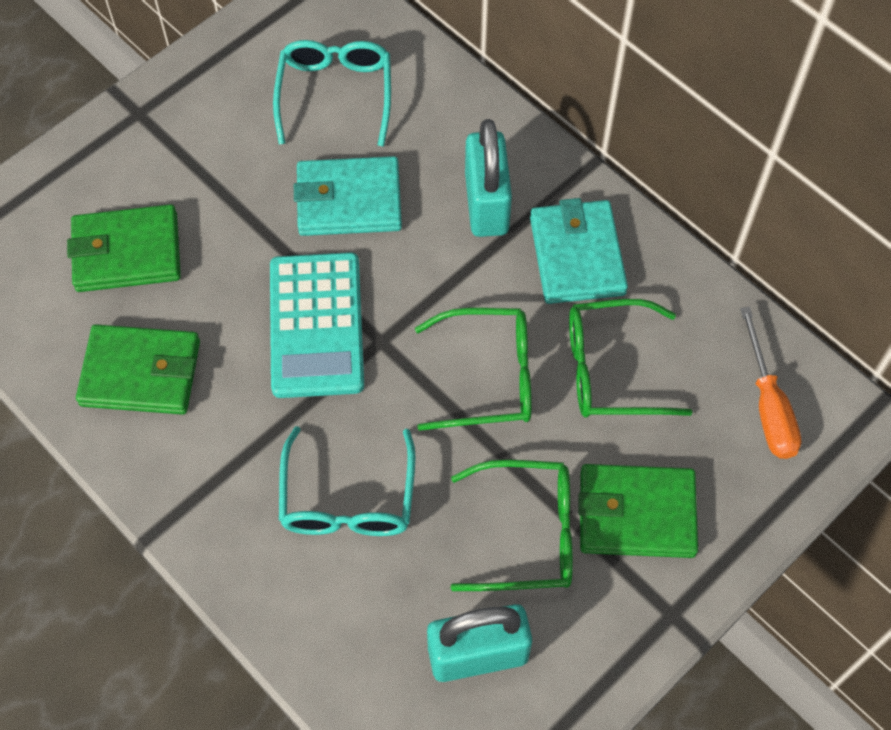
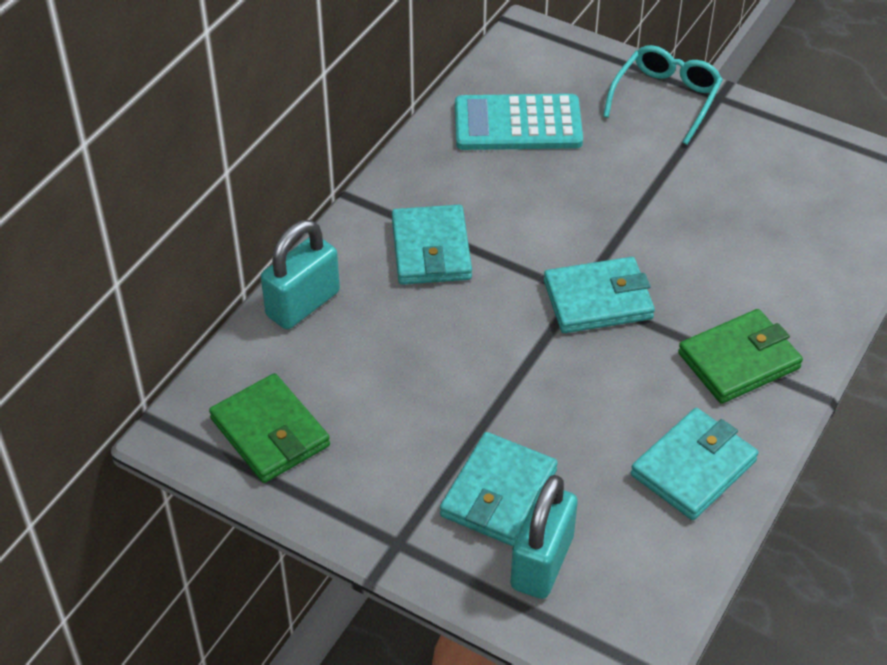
green glasses: 3 -> 0
green wallet: 3 -> 2
orange screwdriver: 1 -> 0
turquoise glasses: 2 -> 1
turquoise wallet: 2 -> 4

